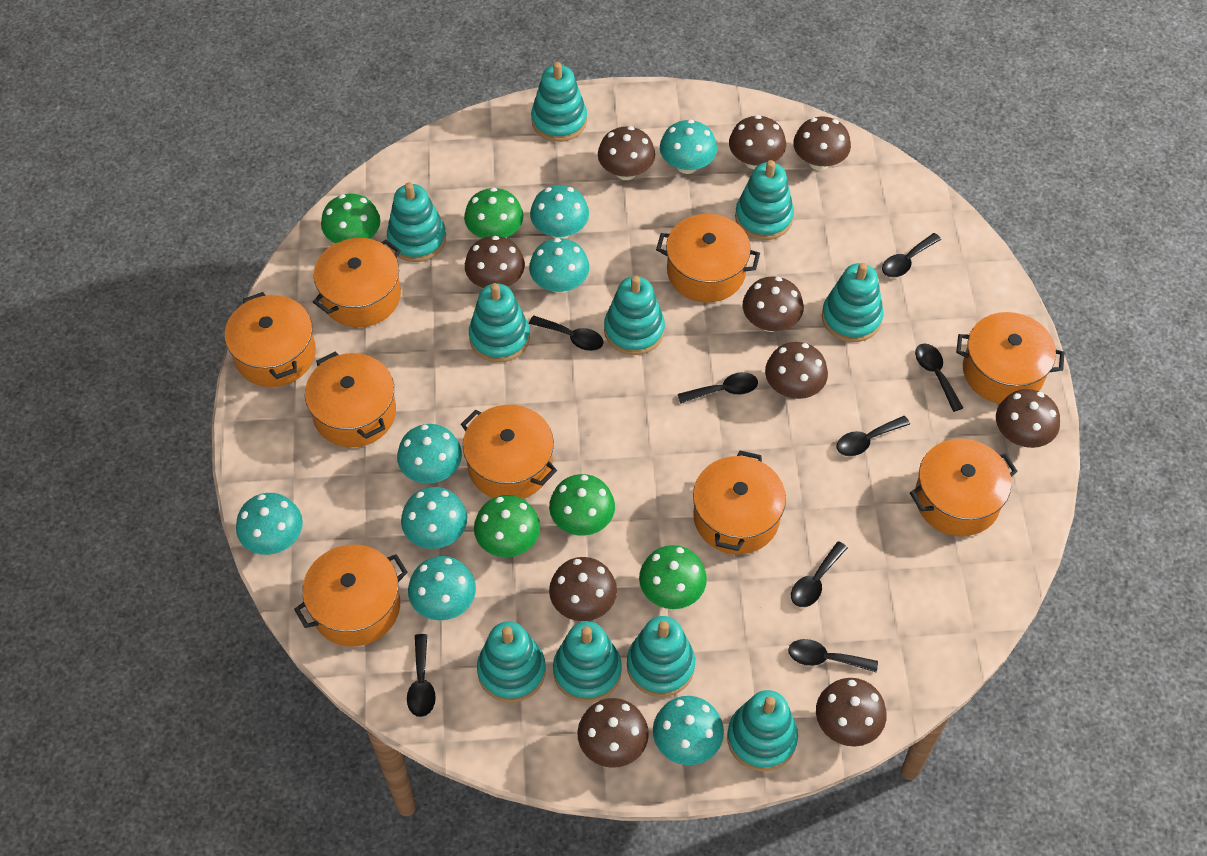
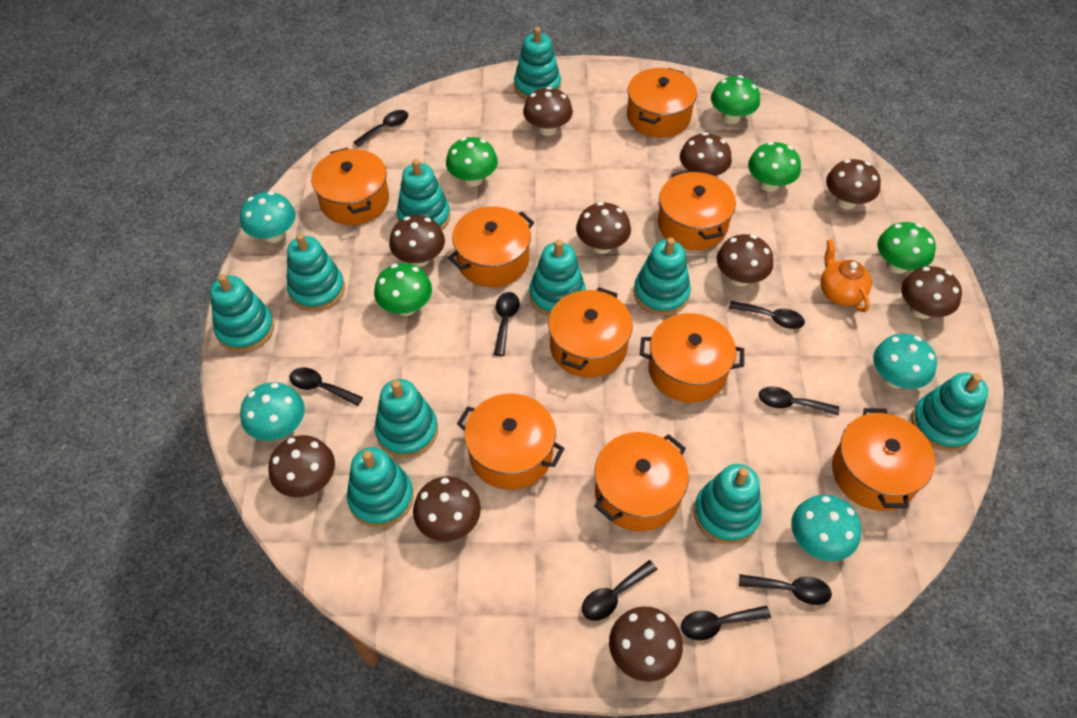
orange teapot: 0 -> 1
turquoise mushroom: 8 -> 4

